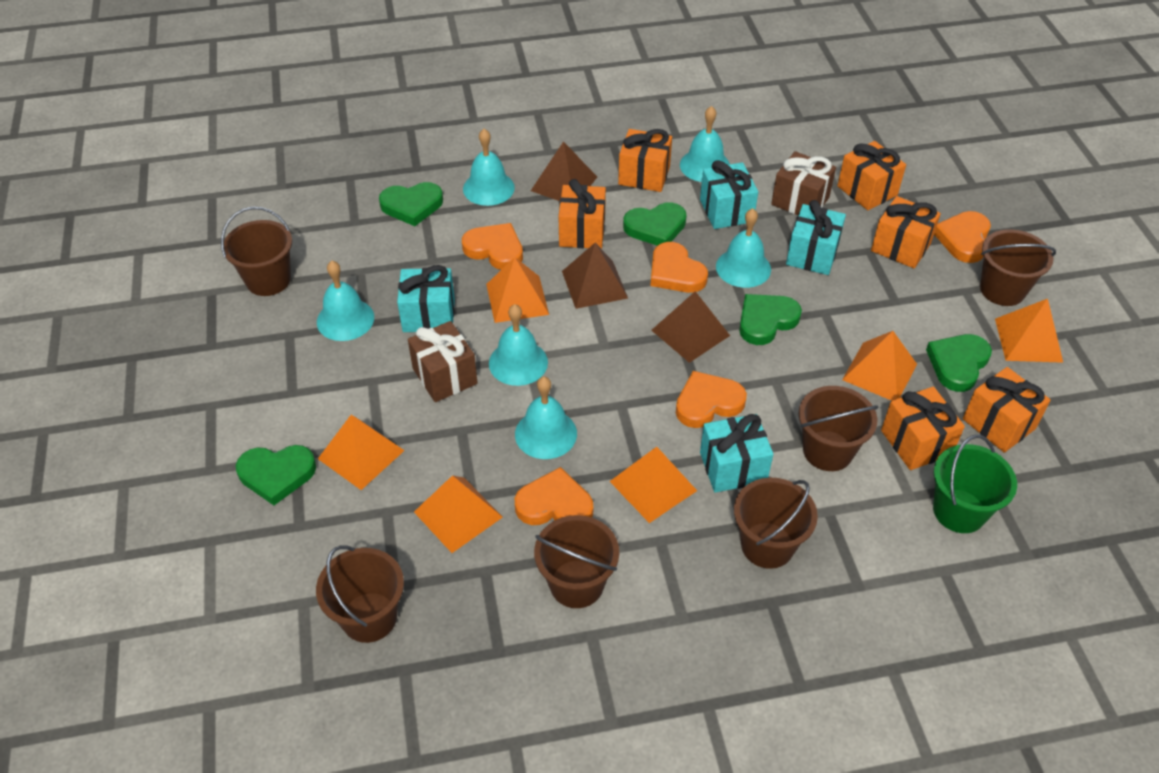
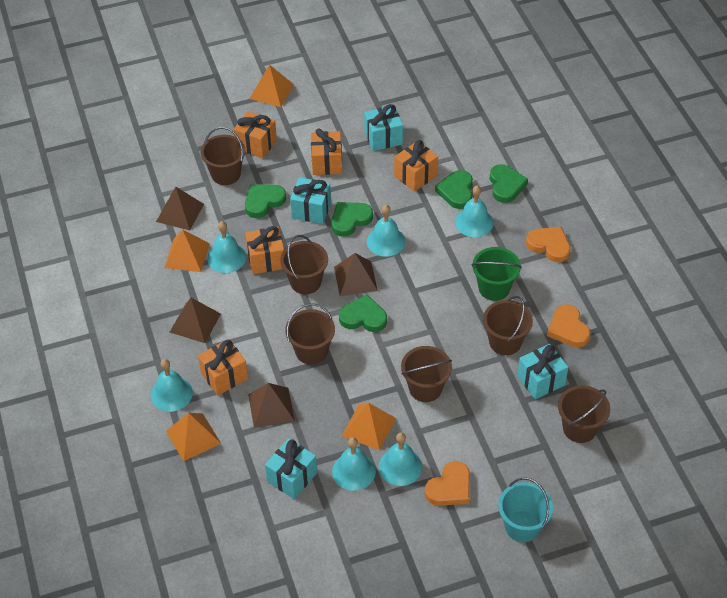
brown gift: 2 -> 0
brown pyramid: 3 -> 4
orange gift: 6 -> 5
orange heart: 5 -> 3
orange pyramid: 6 -> 4
turquoise bucket: 0 -> 1

